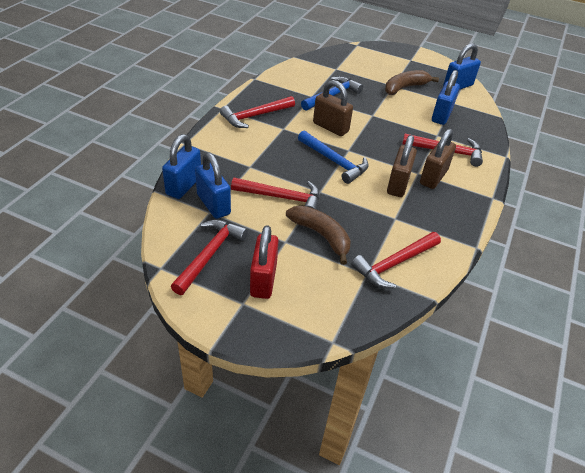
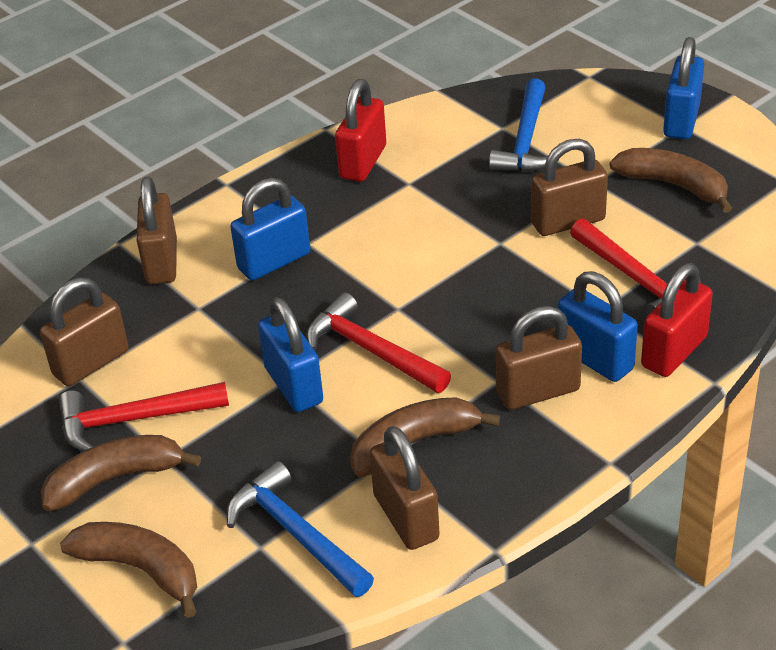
brown banana: 2 -> 4
brown padlock: 3 -> 5
red hammer: 5 -> 3
red padlock: 1 -> 2

